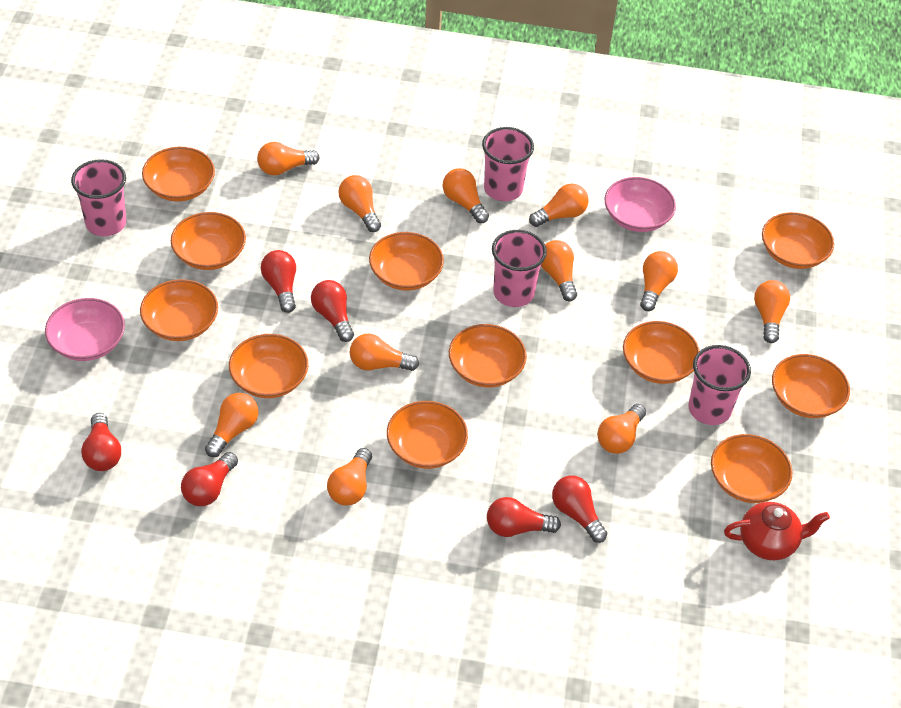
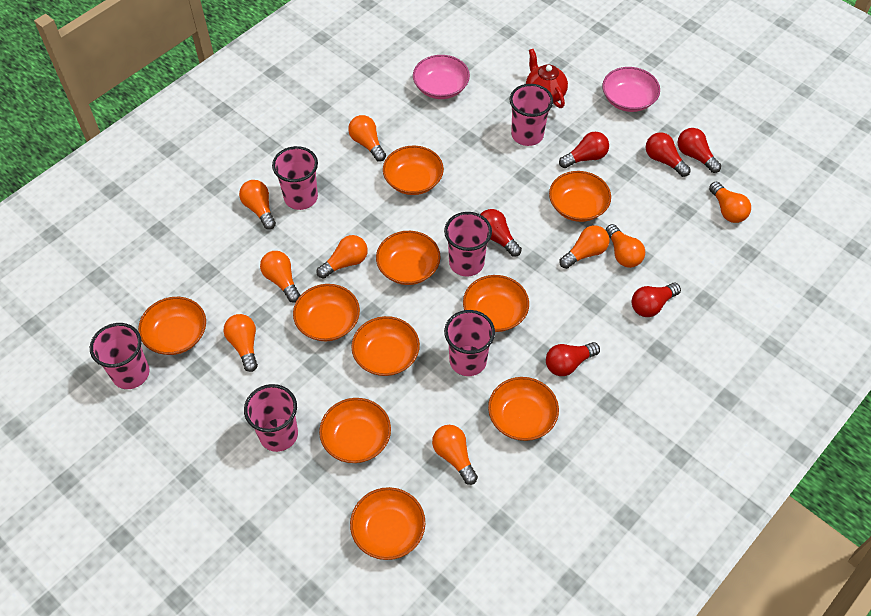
orange bowl: 11 -> 10
orange light bulb: 11 -> 9
pink cup: 4 -> 6

